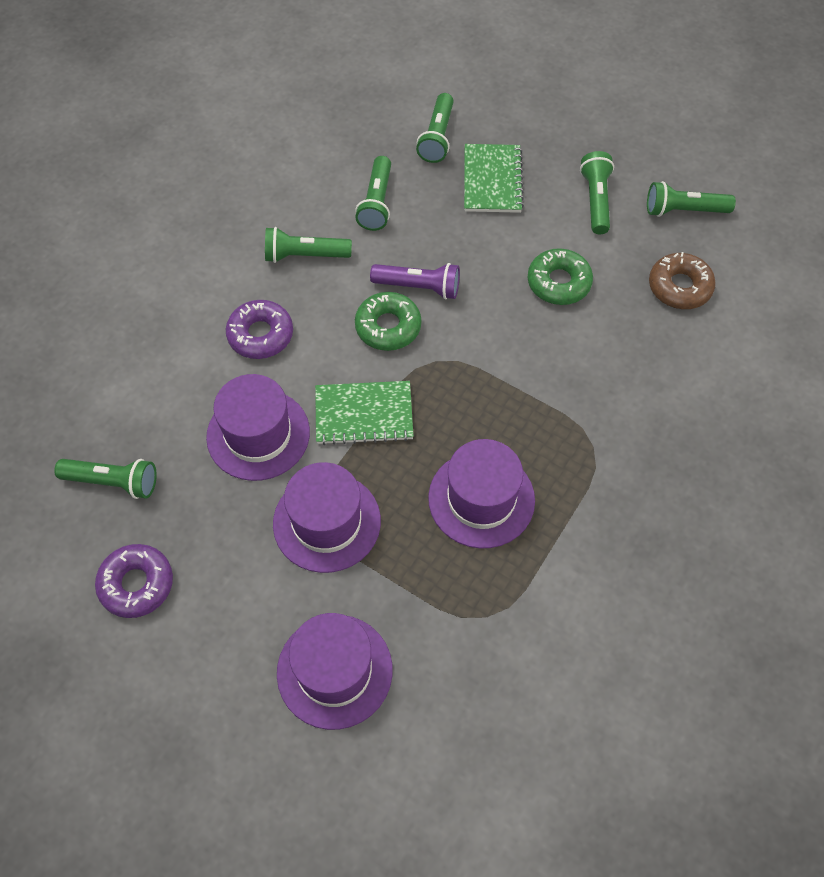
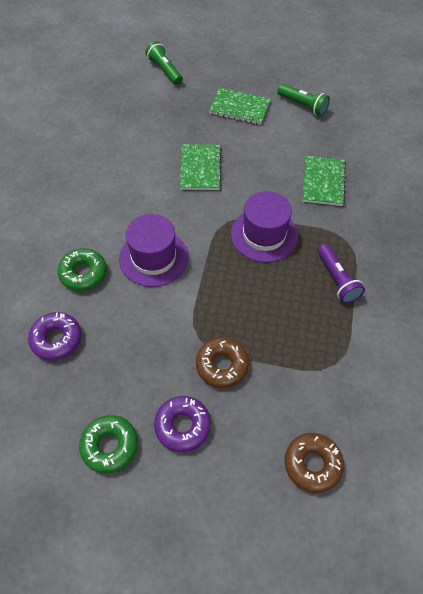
brown donut: 1 -> 2
green flashlight: 6 -> 2
green notebook: 2 -> 3
purple hat: 4 -> 2

